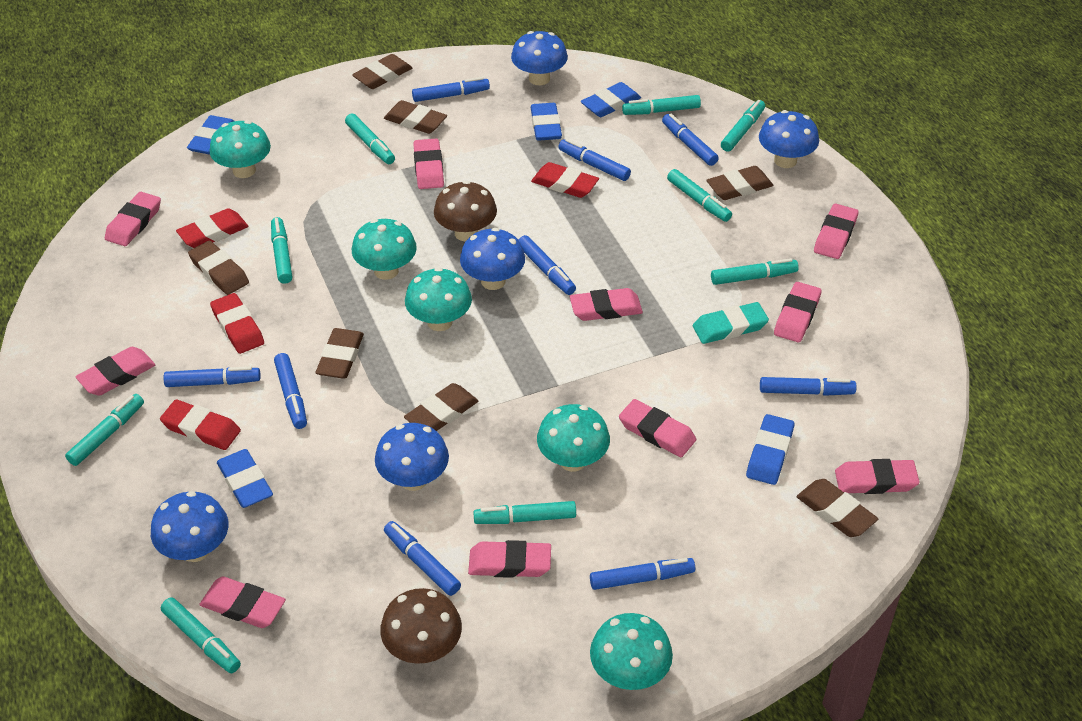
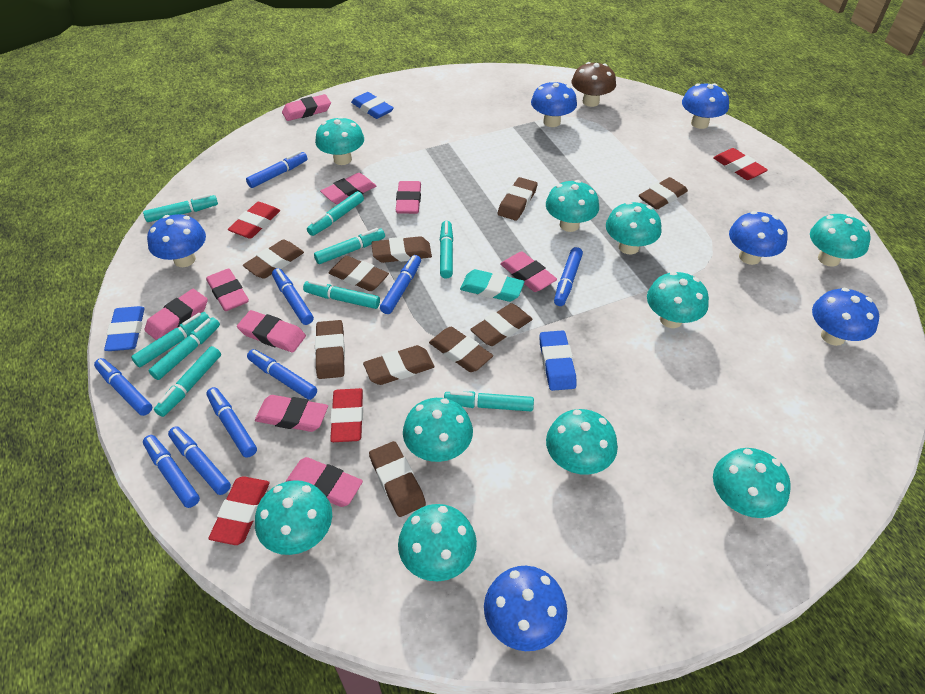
blue eraser: 5 -> 3
blue mushroom: 5 -> 6
brown eraser: 7 -> 10
brown mushroom: 2 -> 1
pink eraser: 10 -> 9
turquoise mushroom: 5 -> 10

